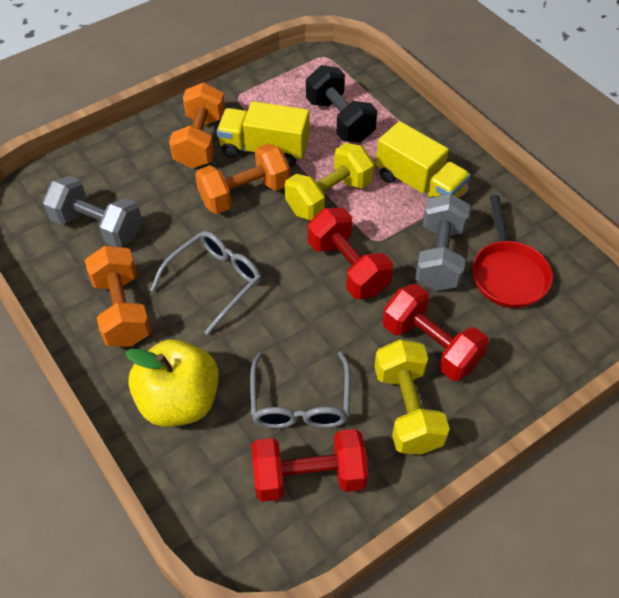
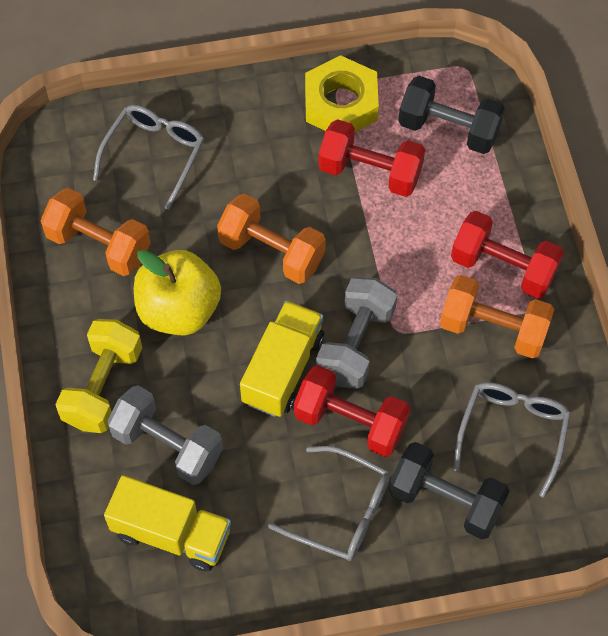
black dumbbell: 1 -> 2
grey glasses: 2 -> 3
red pan: 1 -> 0
yellow dumbbell: 2 -> 1
yellow nut: 0 -> 1

